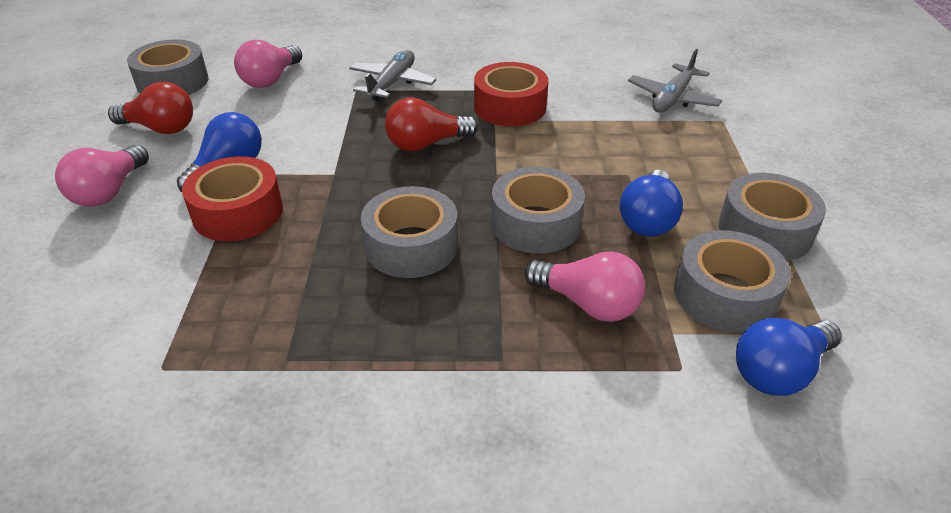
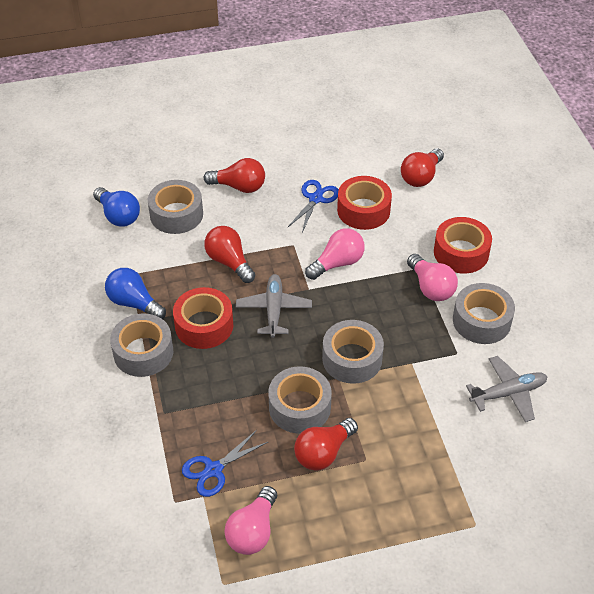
blue light bulb: 3 -> 2
blue scissors: 0 -> 2
red light bulb: 2 -> 4
red tape: 2 -> 3

